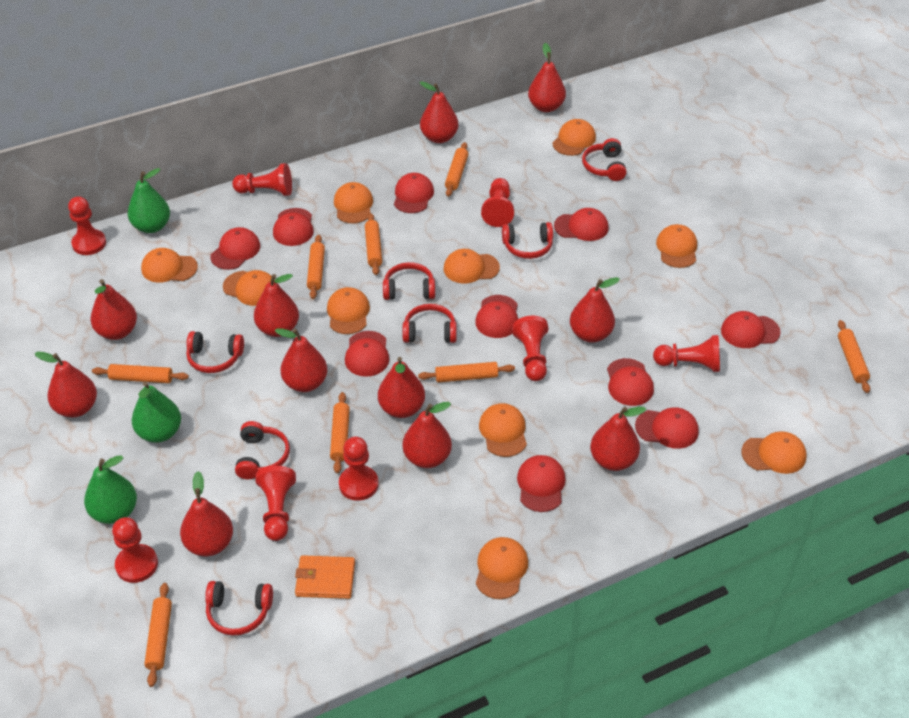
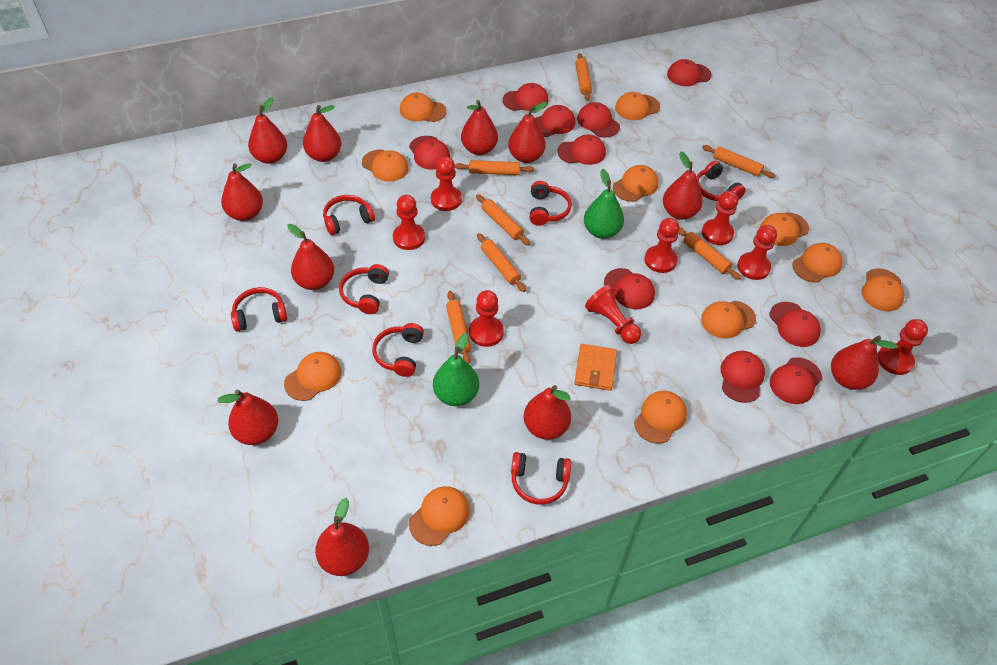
green pear: 3 -> 2
orange cap: 10 -> 11
orange rolling pin: 8 -> 7

